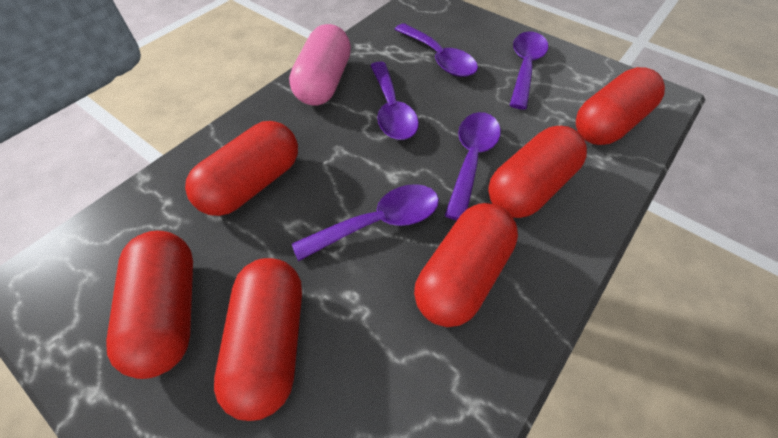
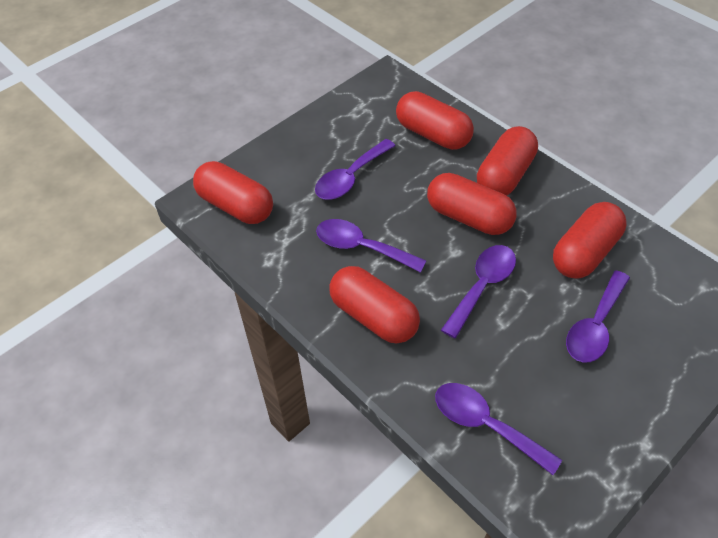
pink capsule: 1 -> 0

